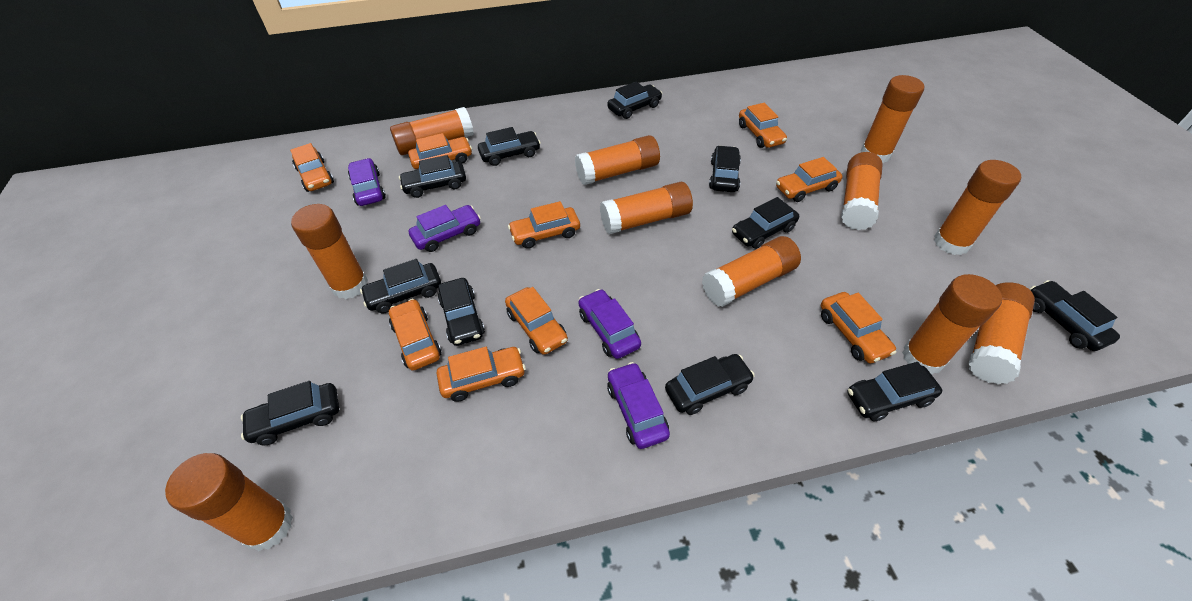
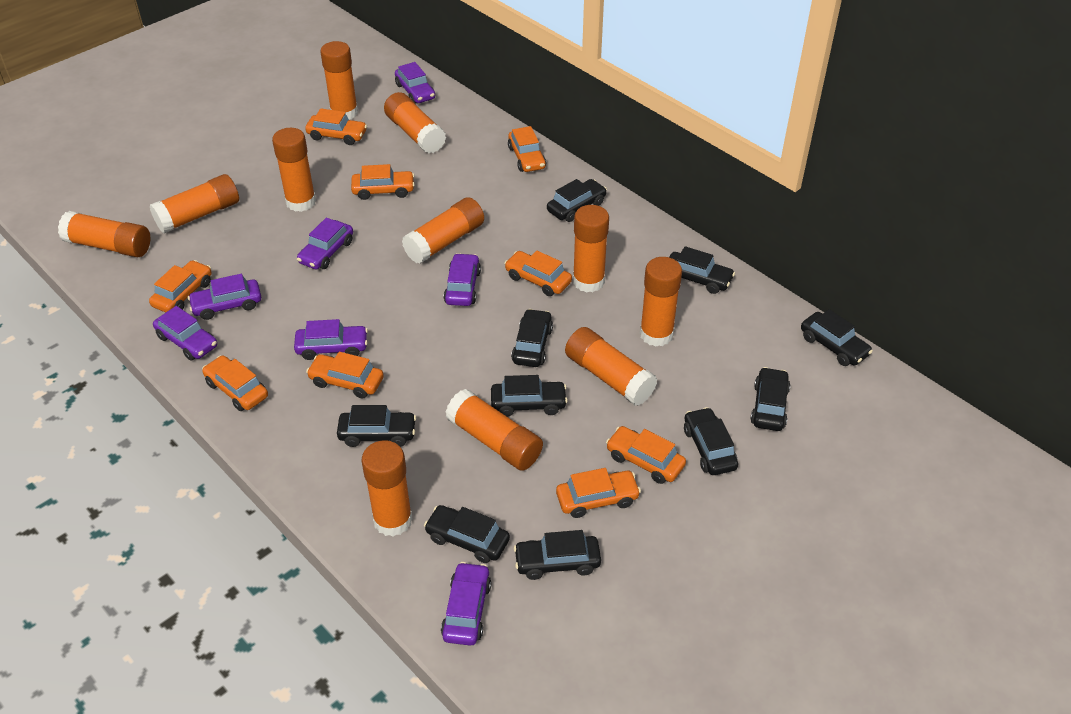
black car: 11 -> 10
purple car: 4 -> 7

